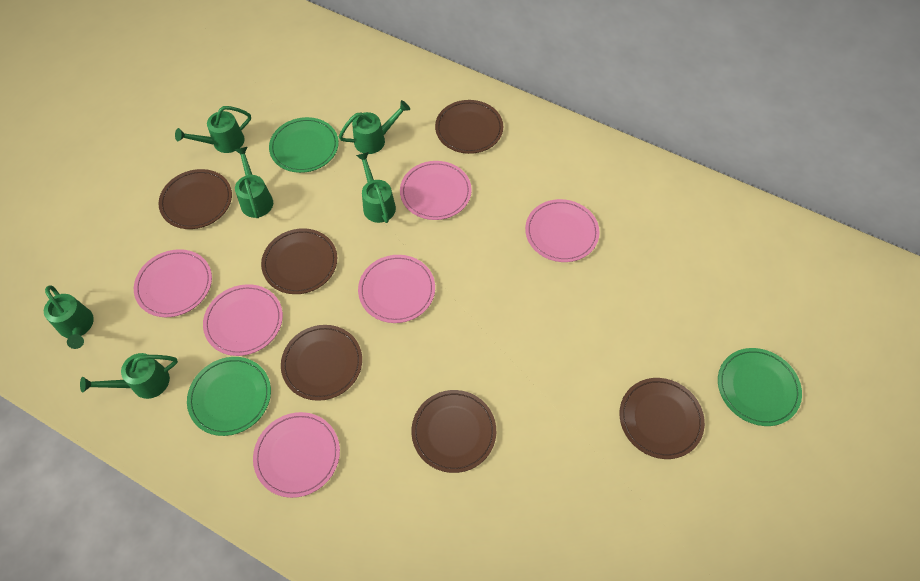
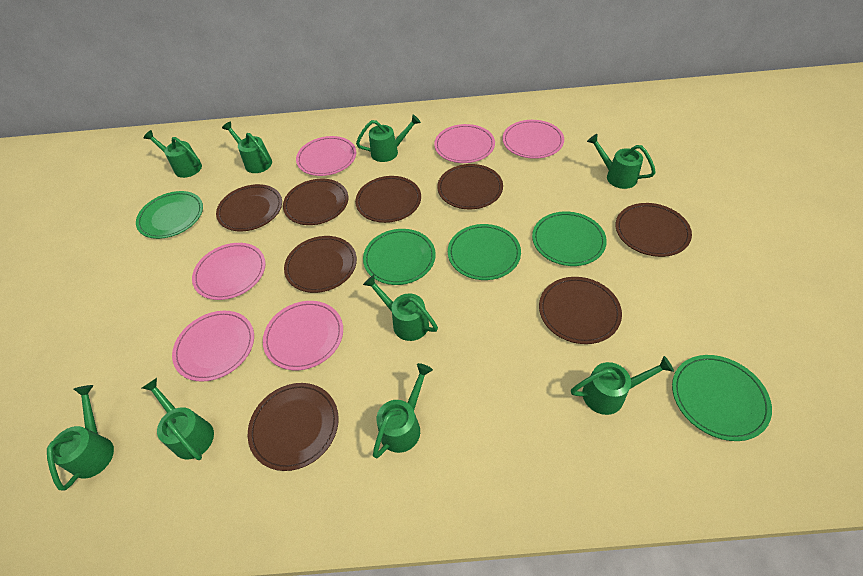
brown plate: 6 -> 8
green plate: 3 -> 5
green watering can: 6 -> 9

